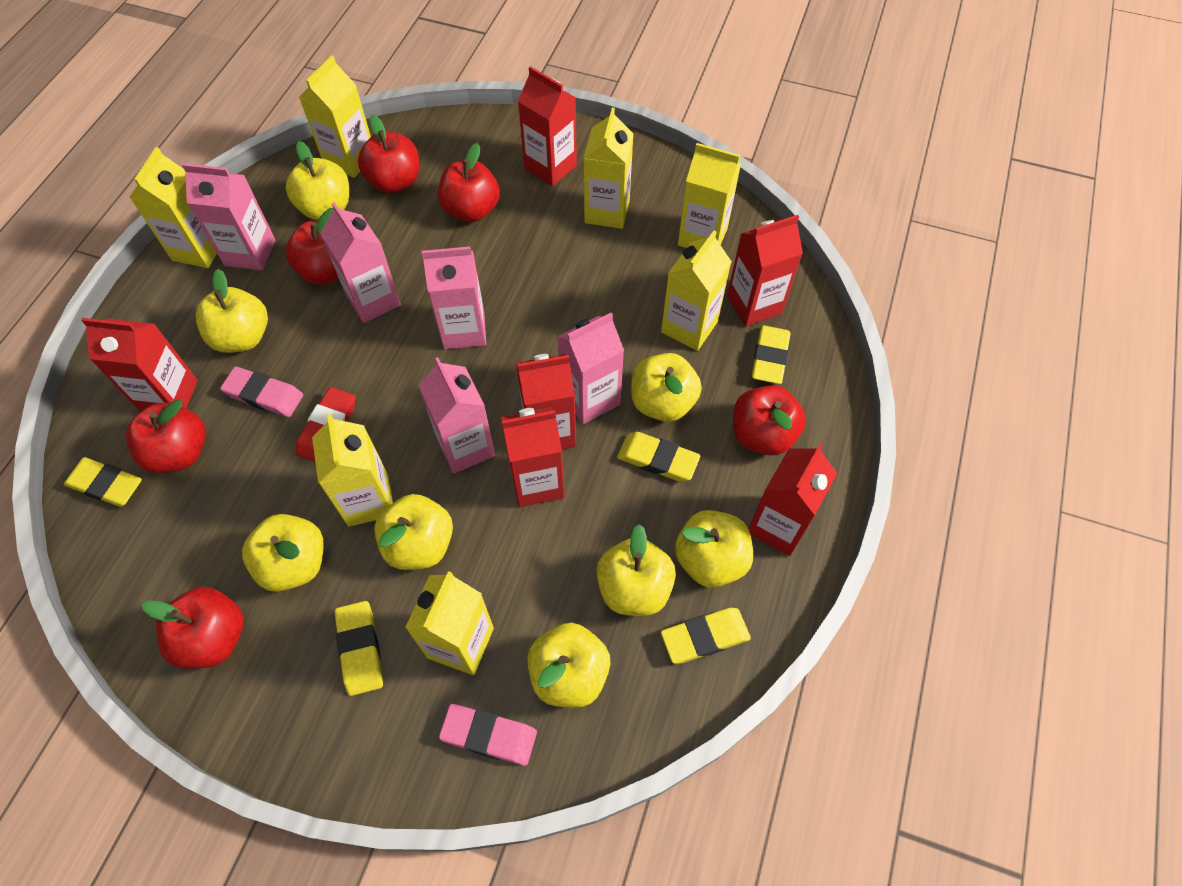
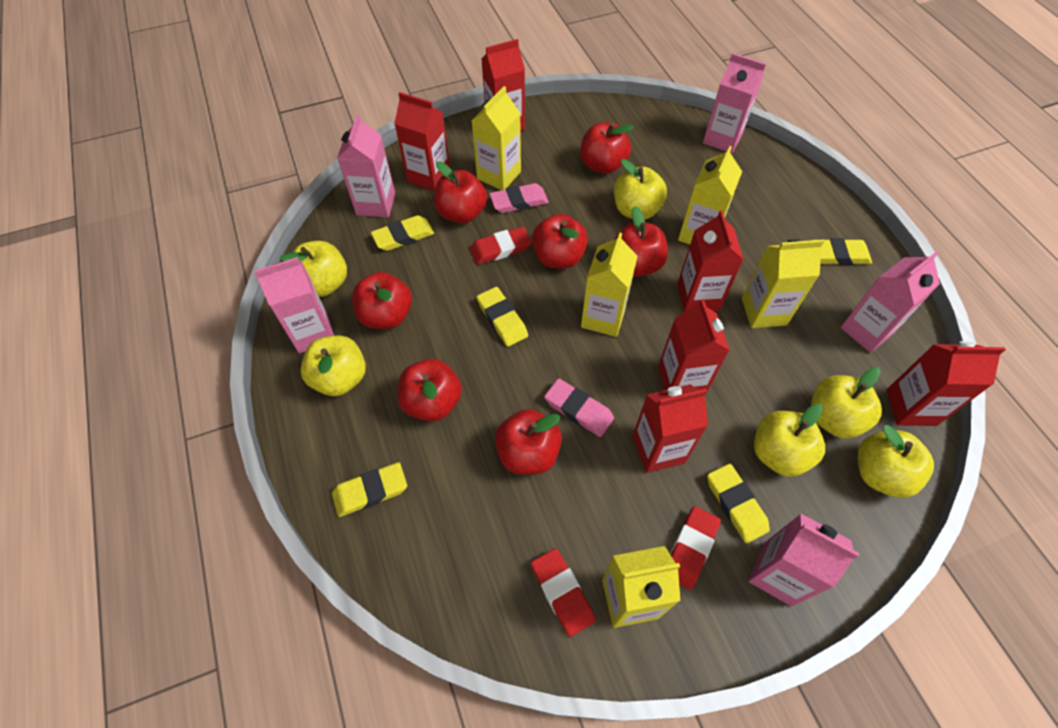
red apple: 6 -> 7
red eraser: 1 -> 3
yellow apple: 8 -> 6
yellow carton: 7 -> 5

